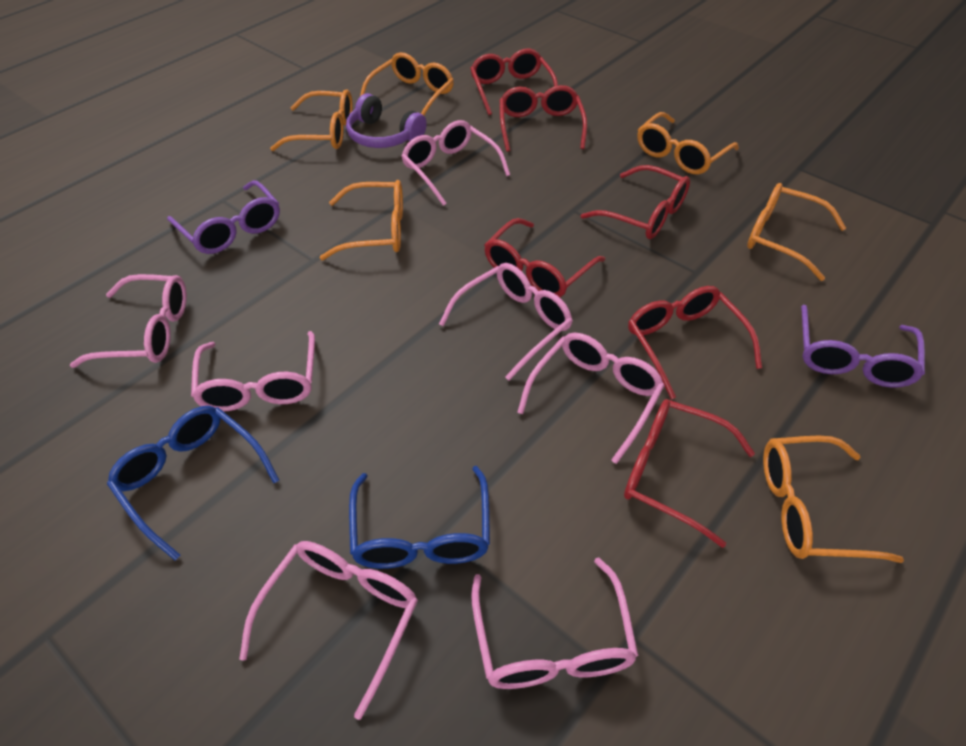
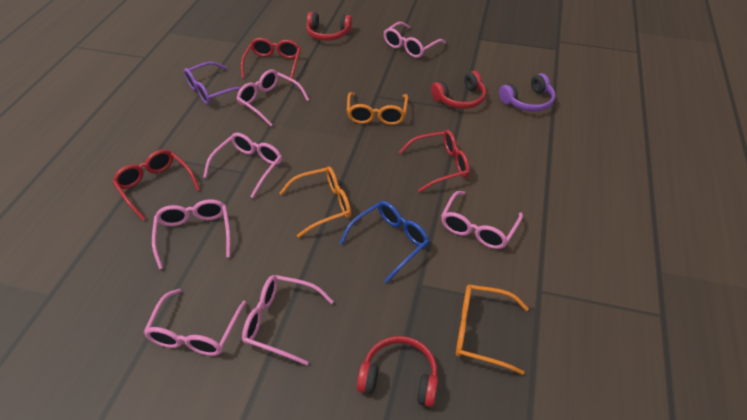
blue glasses: 2 -> 1
orange glasses: 6 -> 3
purple glasses: 2 -> 1
red glasses: 6 -> 3
red headphones: 0 -> 3

